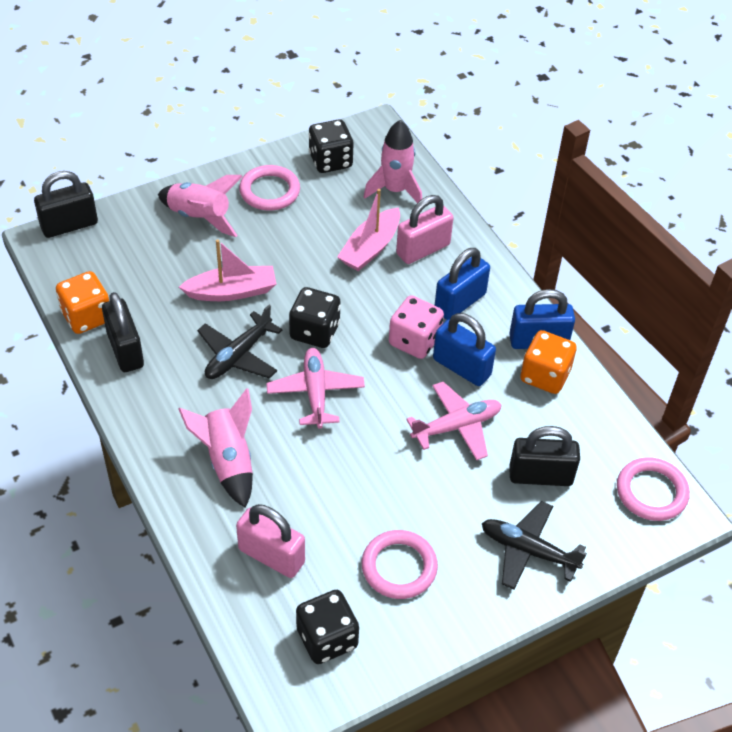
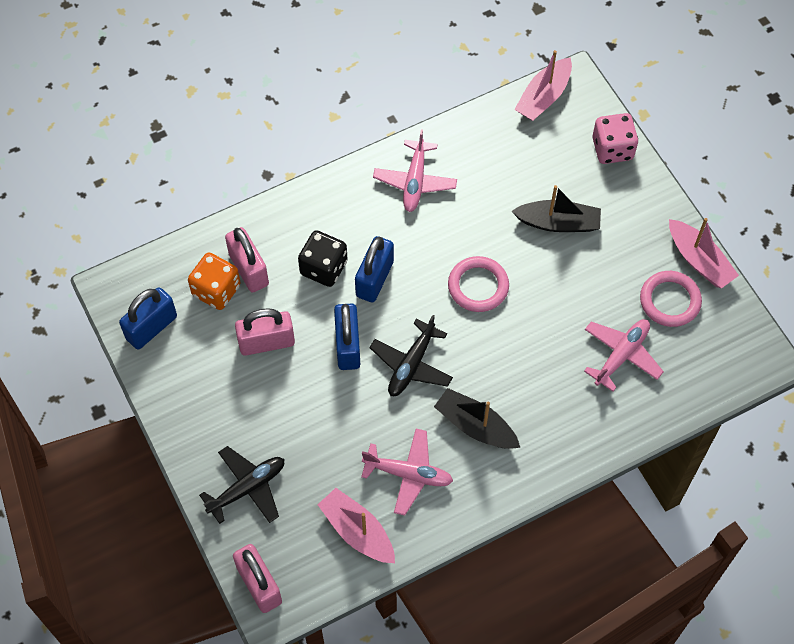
black boat: 0 -> 2
black dice: 3 -> 1
black padlock: 3 -> 0
orange dice: 2 -> 1
pink boat: 2 -> 3
pink padlock: 2 -> 3
pink plane: 2 -> 3
pink ring: 3 -> 2
pink rocket: 3 -> 0

